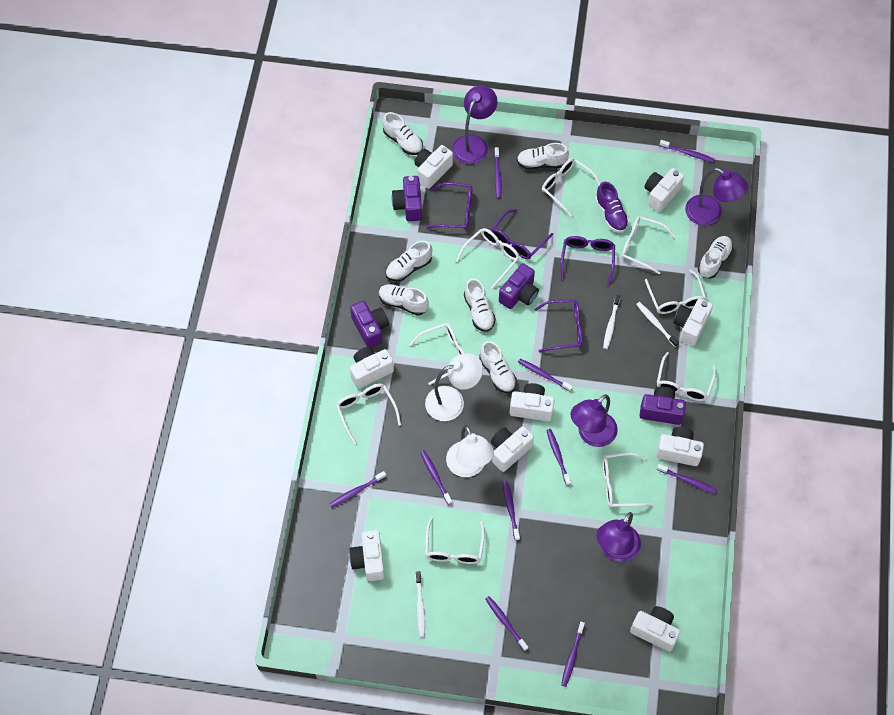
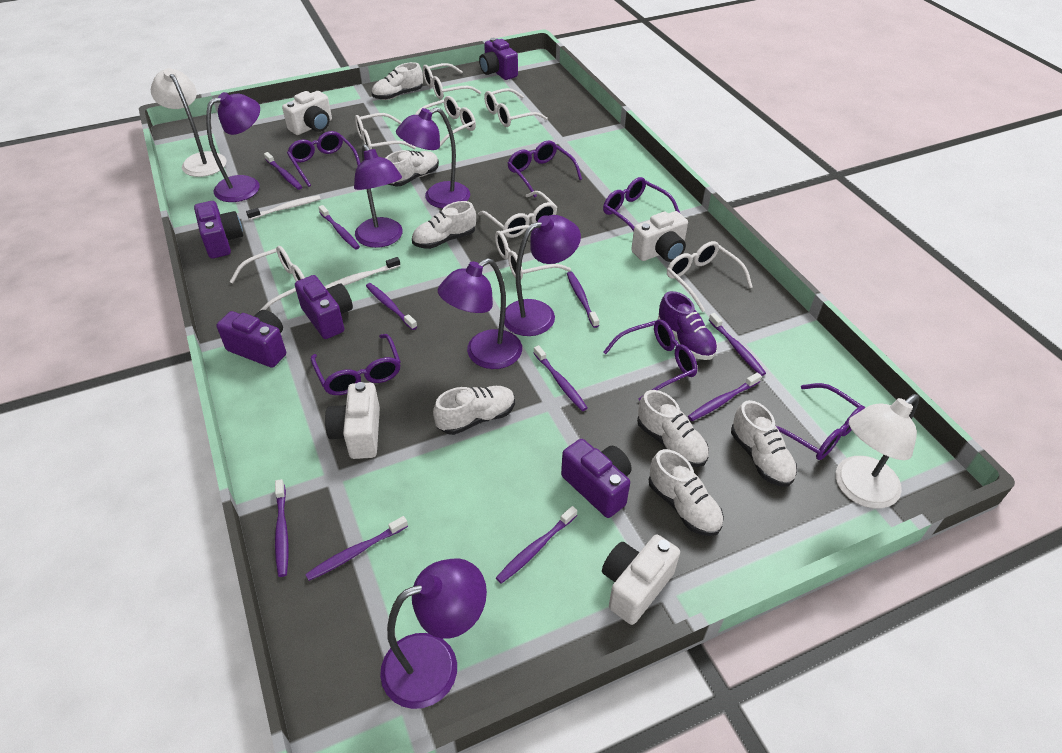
purple camera: 4 -> 5
purple glasses: 4 -> 6
purple lamp: 4 -> 6
white camera: 9 -> 4
white glasses: 9 -> 8
white toothbrush: 3 -> 2

